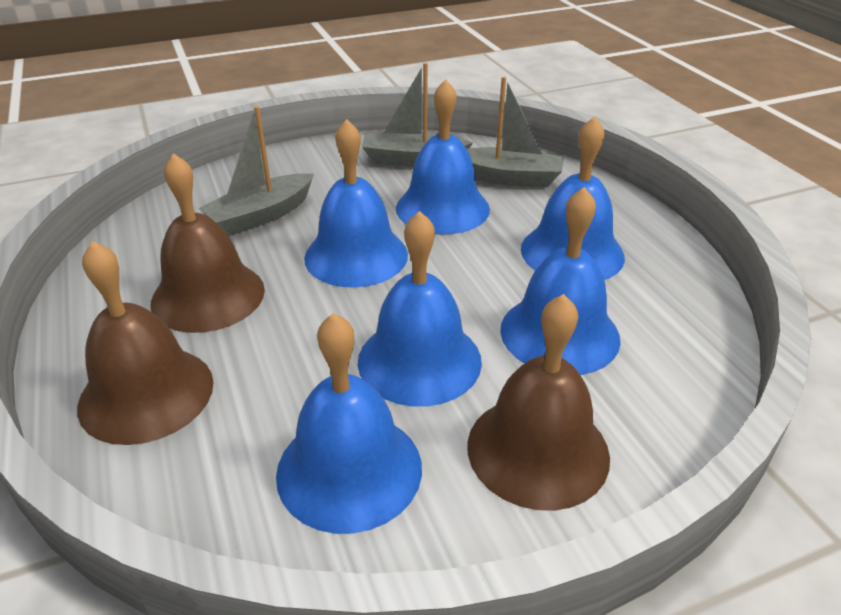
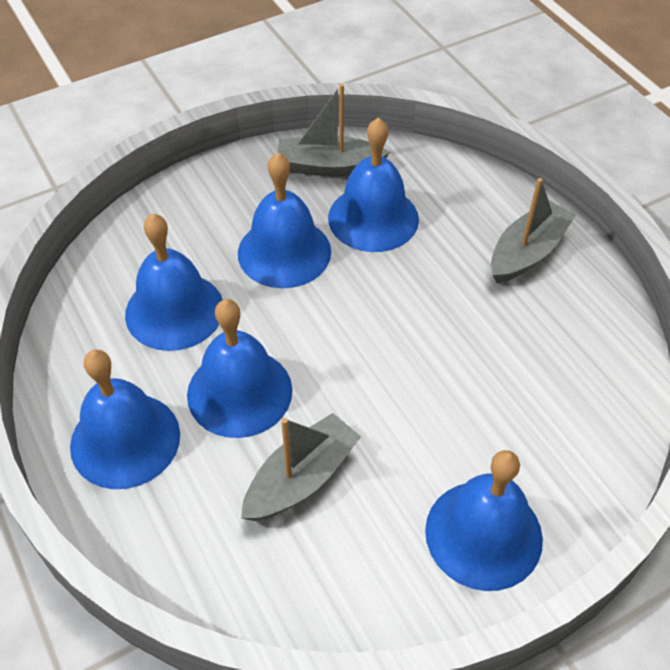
brown bell: 3 -> 0

